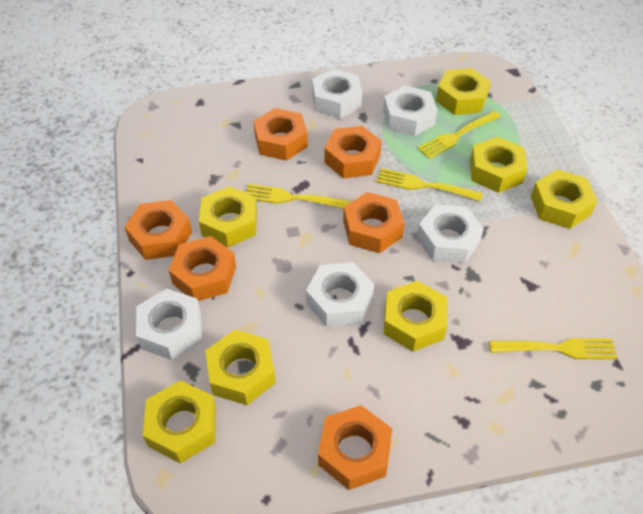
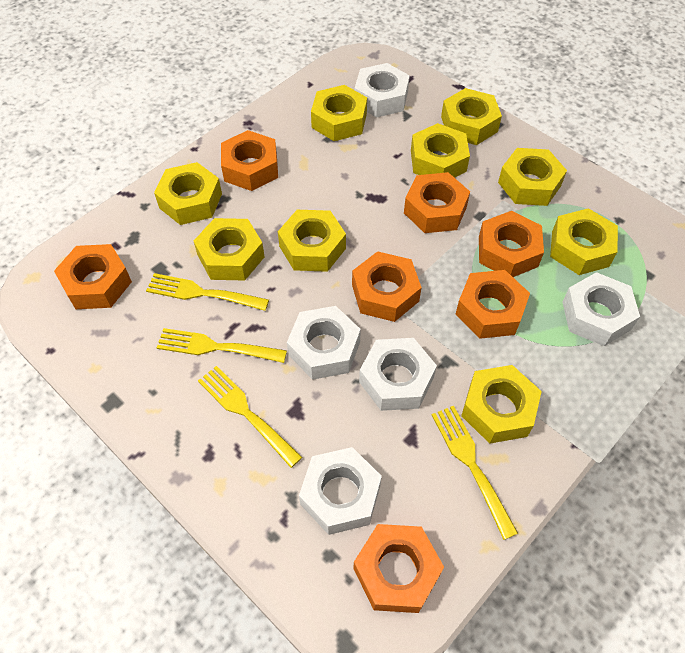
orange nut: 6 -> 7
yellow nut: 7 -> 9

